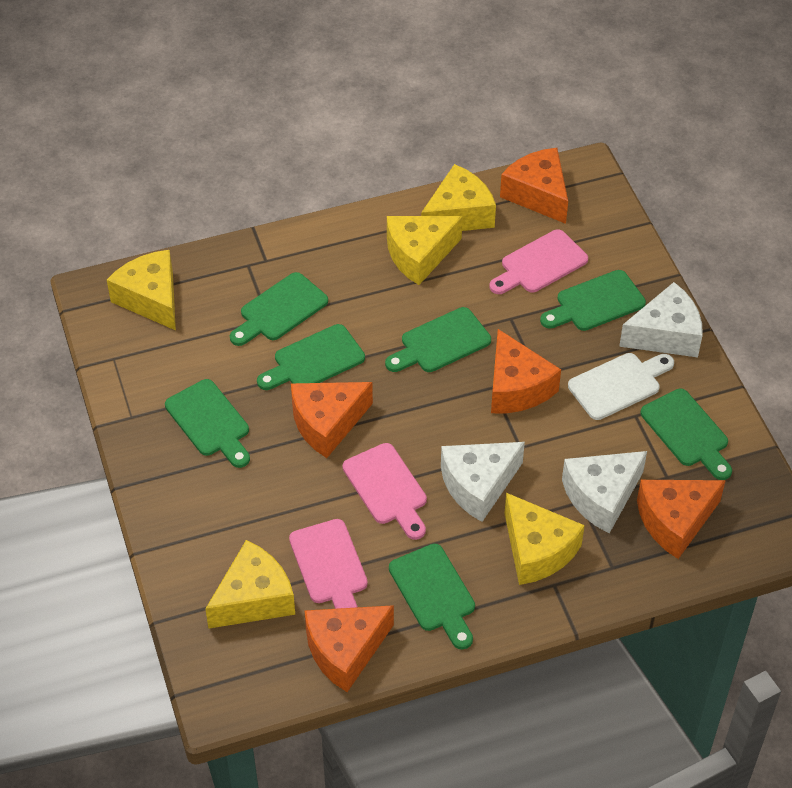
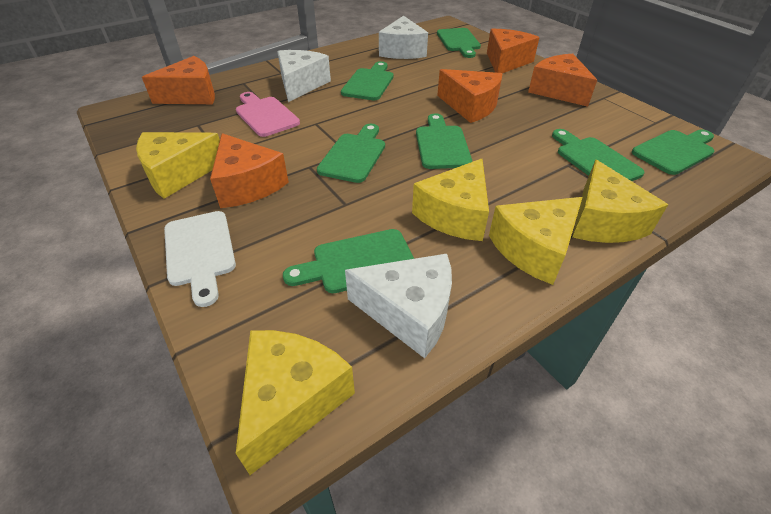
pink cutting board: 3 -> 1

